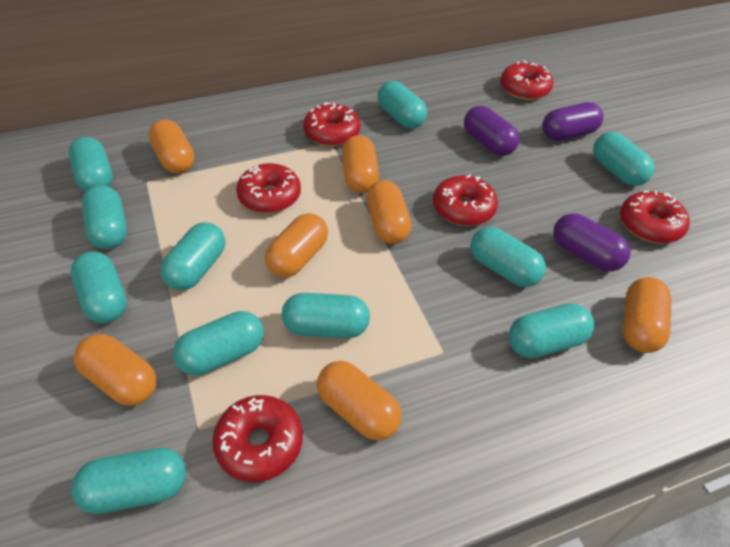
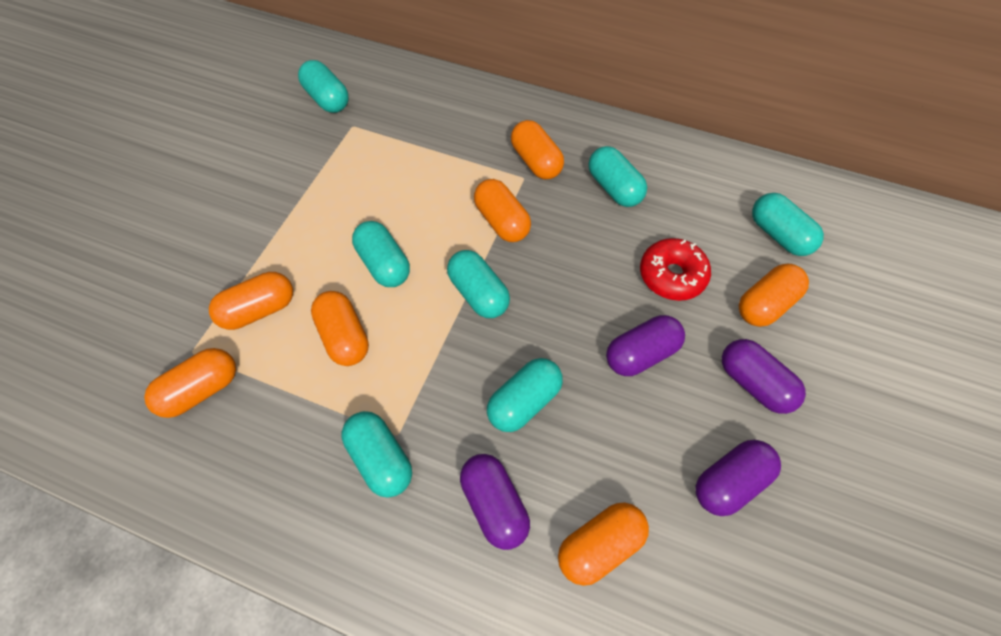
purple capsule: 3 -> 4
red donut: 6 -> 1
turquoise capsule: 11 -> 7

